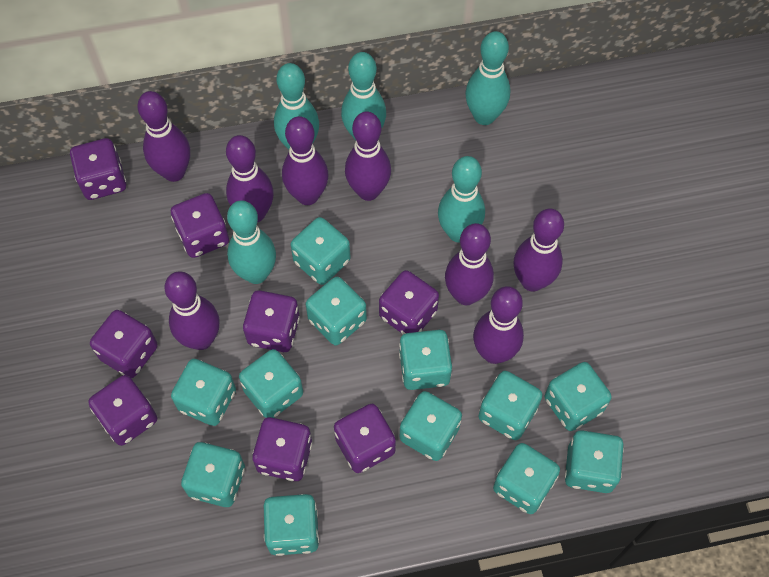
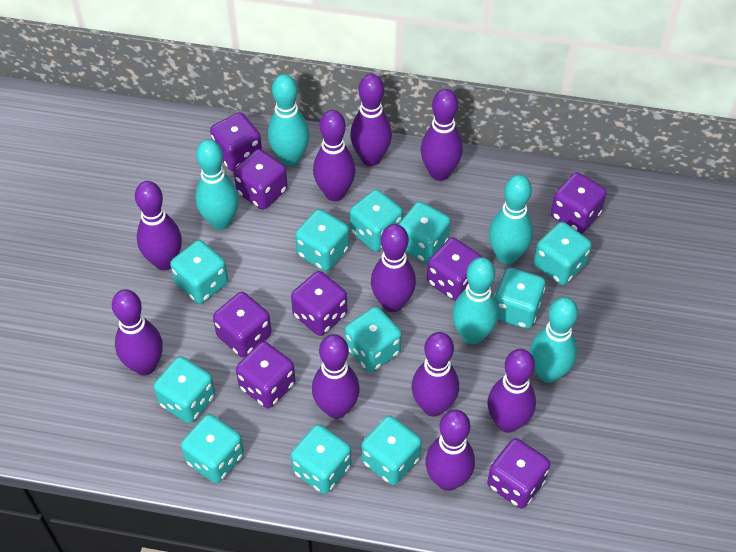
purple bowling pin: 8 -> 10
turquoise dice: 12 -> 11

